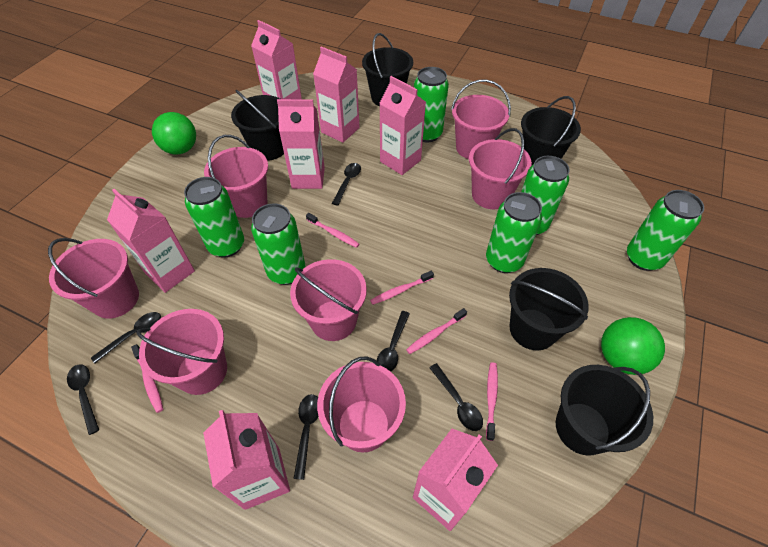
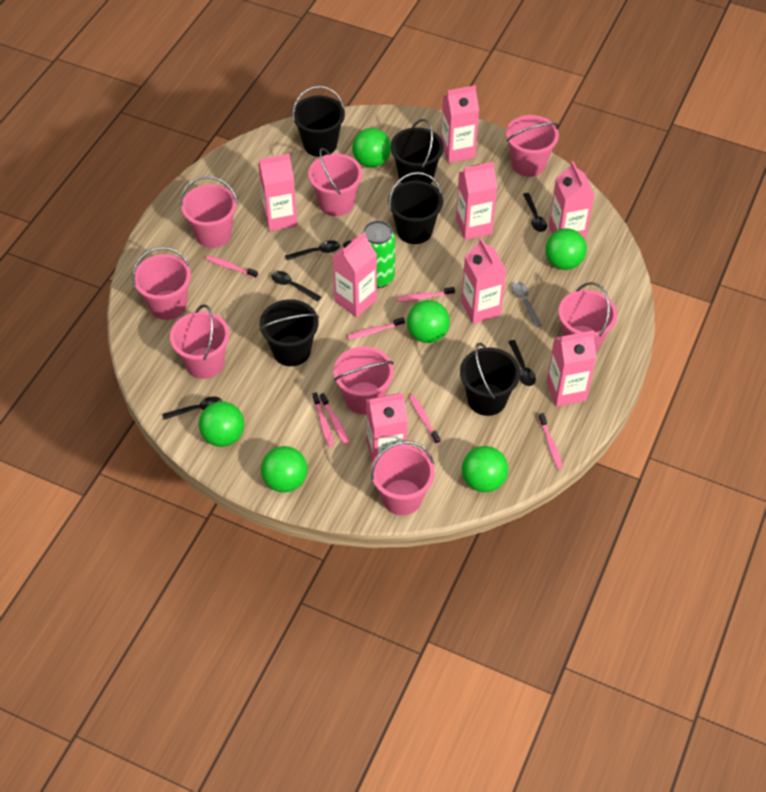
black spoon: 6 -> 5
green ball: 2 -> 6
green can: 6 -> 1
grey spoon: 0 -> 1
pink bucket: 7 -> 8
pink carton: 7 -> 8
pink toothbrush: 5 -> 7

